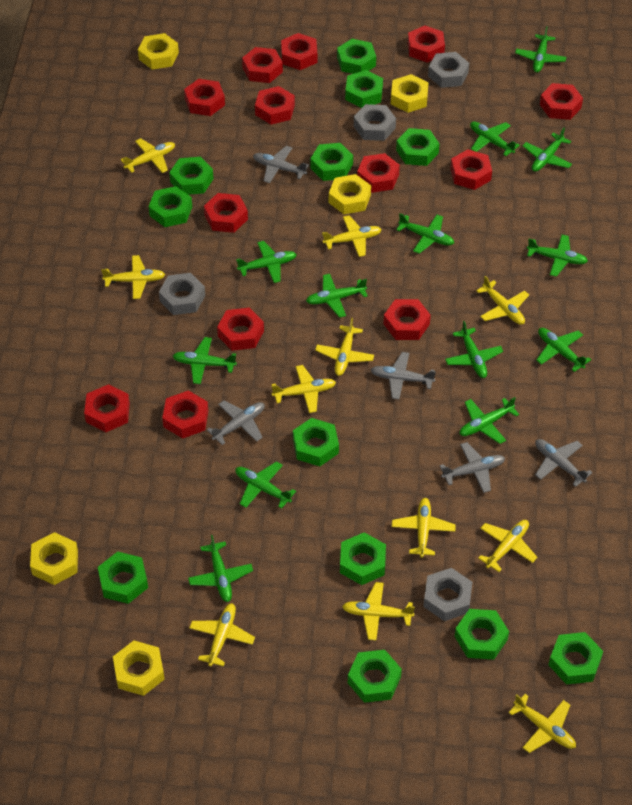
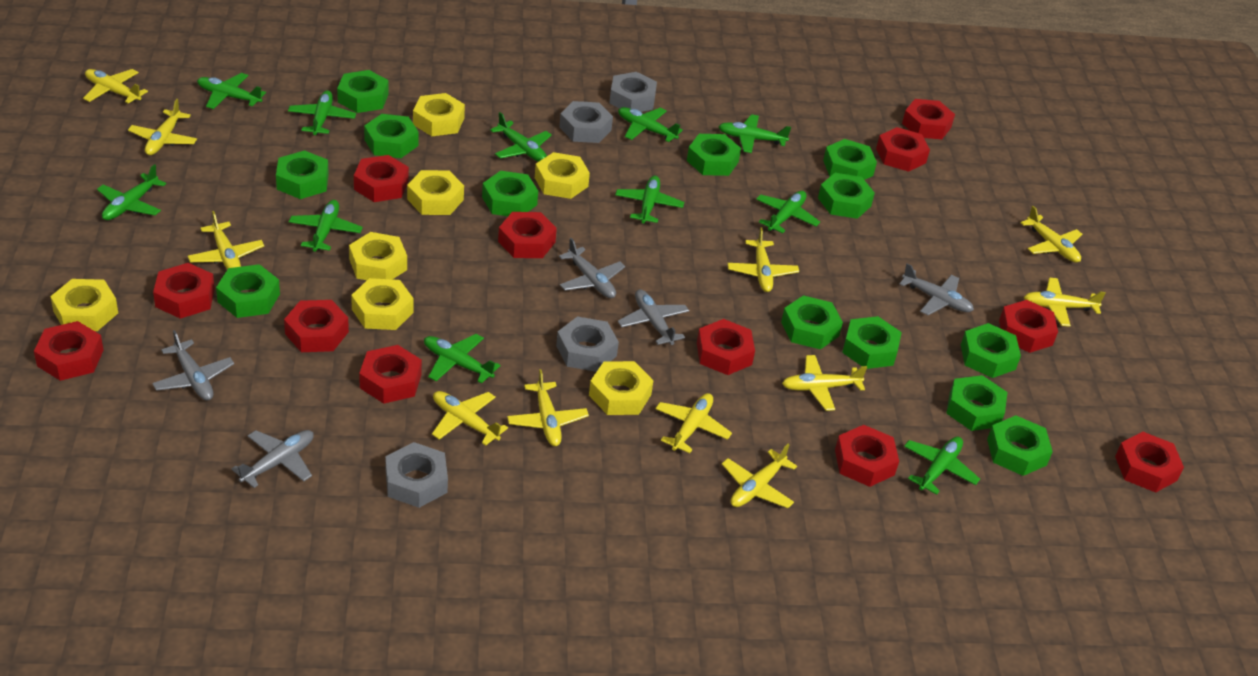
green nut: 12 -> 13
green plane: 13 -> 11
red nut: 13 -> 12
yellow nut: 5 -> 7

